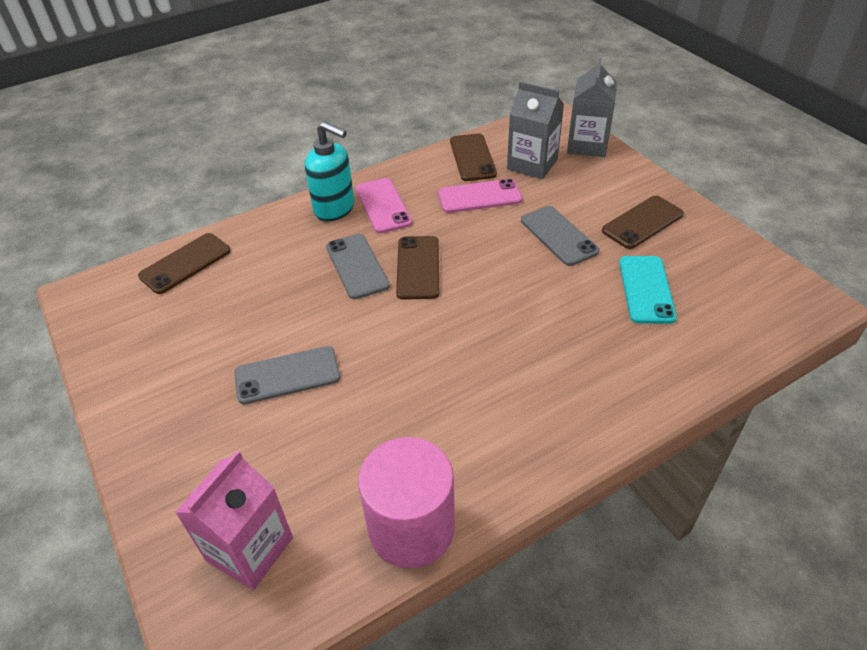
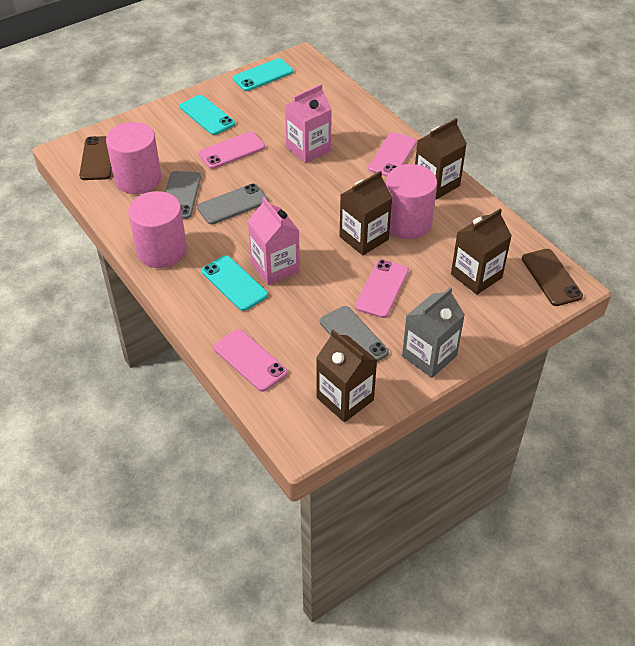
brown carton: 0 -> 4
brown phone: 4 -> 2
grey carton: 2 -> 1
pink carton: 1 -> 2
pink cylinder: 1 -> 3
pink phone: 2 -> 4
turquoise phone: 1 -> 3
turquoise soap dispenser: 1 -> 0

